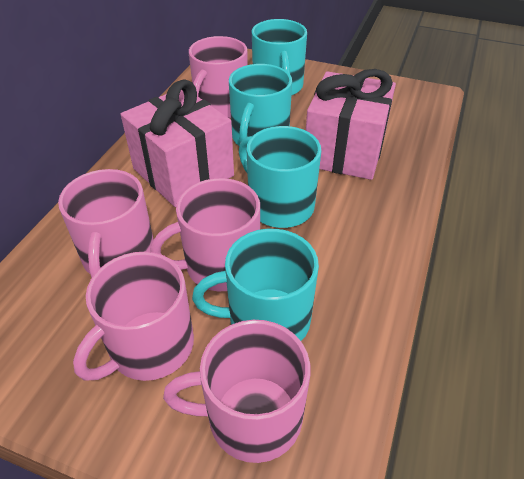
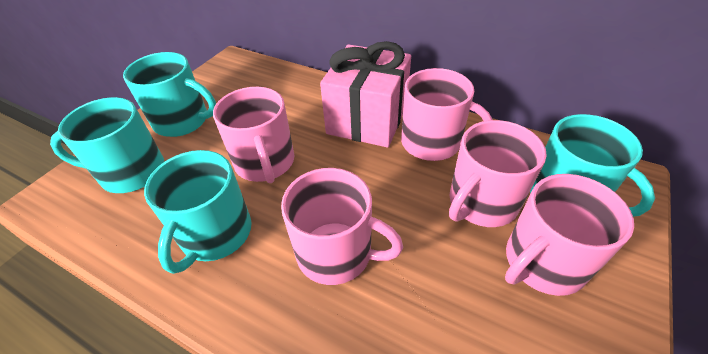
pink gift: 2 -> 1

